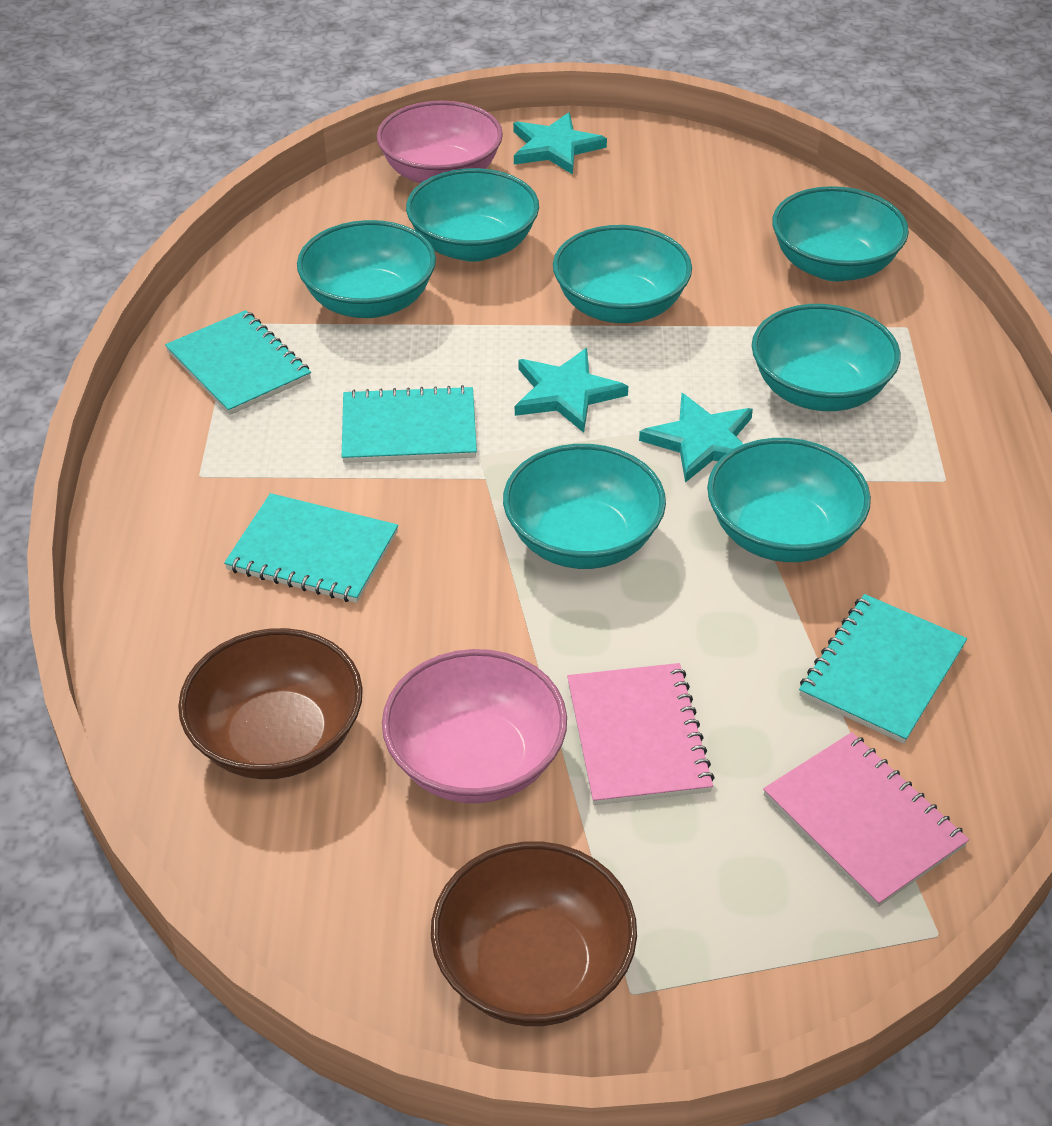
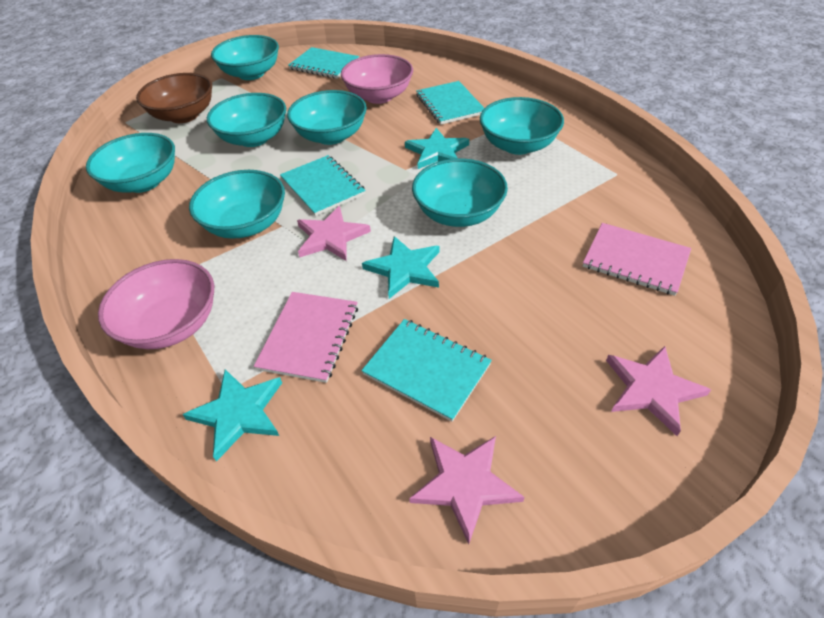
brown bowl: 2 -> 1
pink star: 0 -> 3

